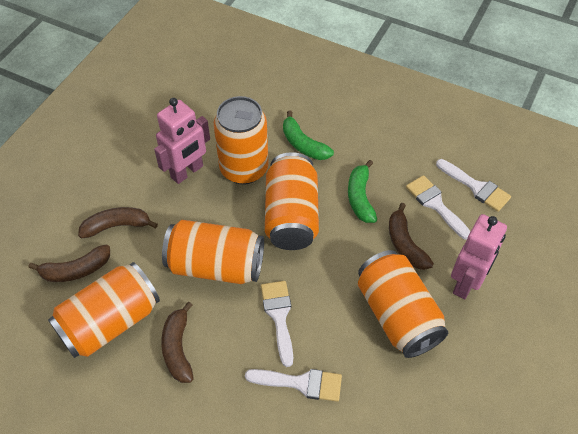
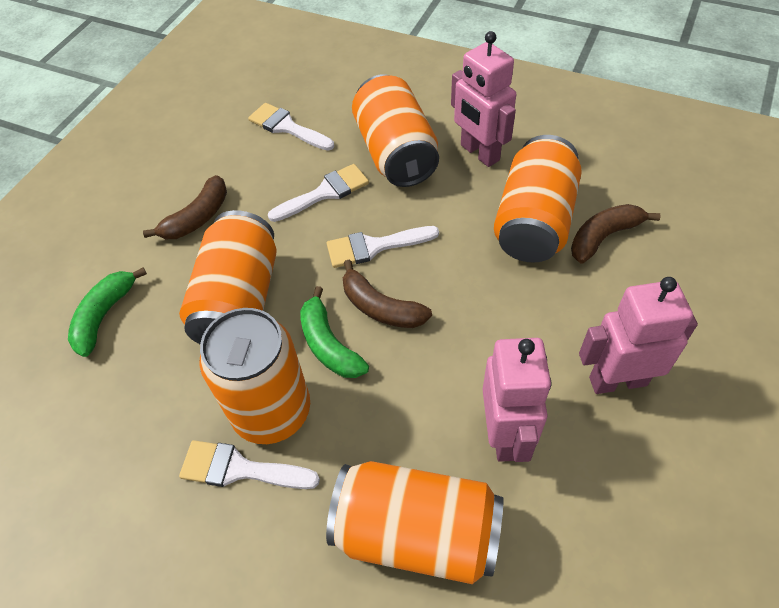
brown banana: 4 -> 3
pink robot: 2 -> 3

